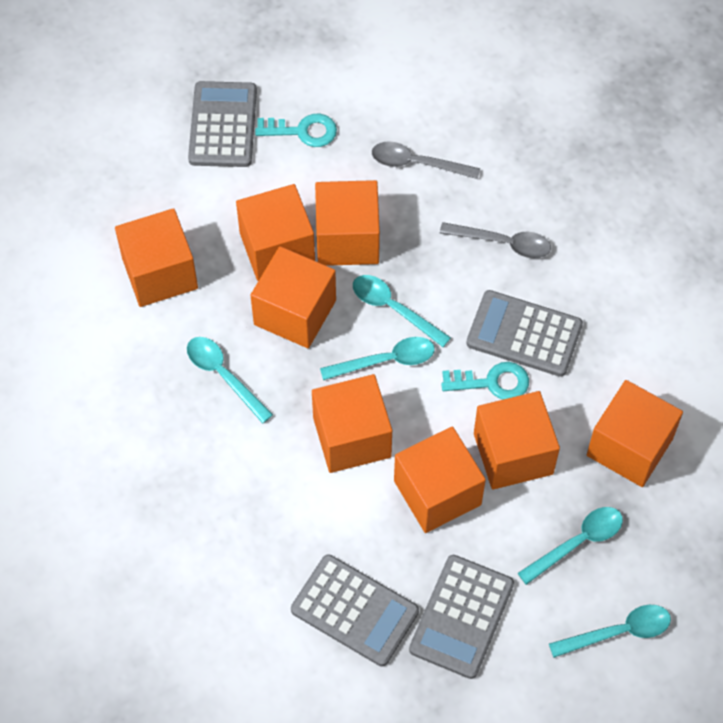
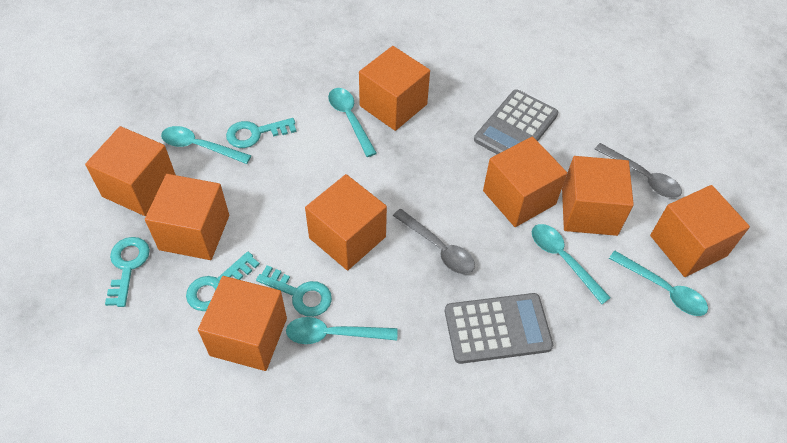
grey calculator: 4 -> 2
turquoise key: 2 -> 4

